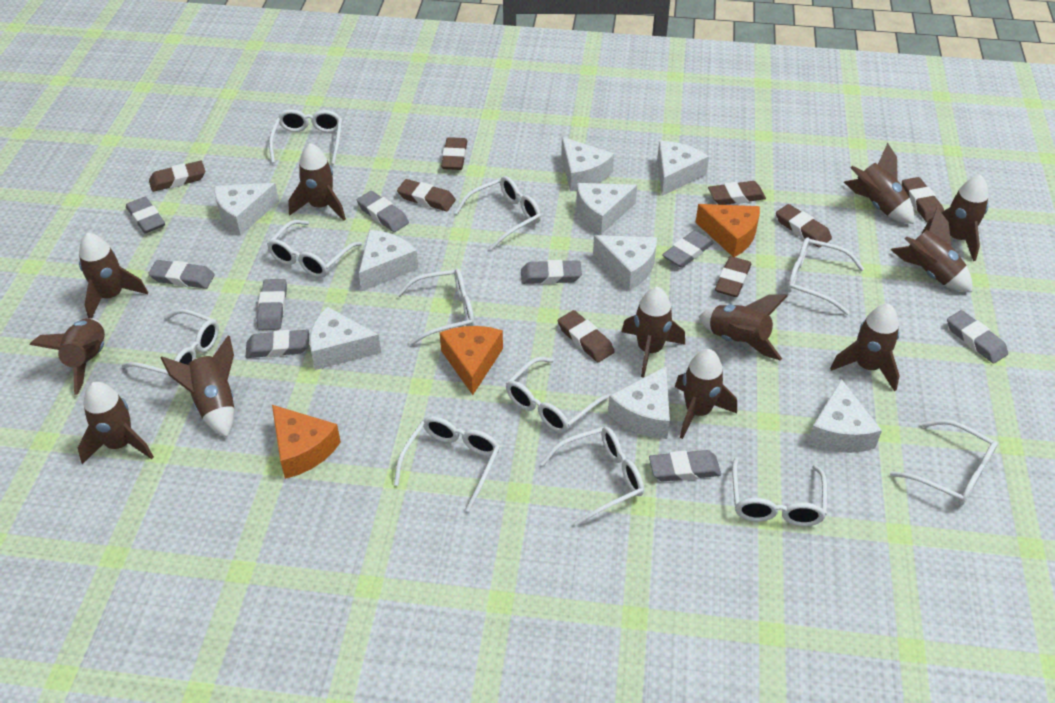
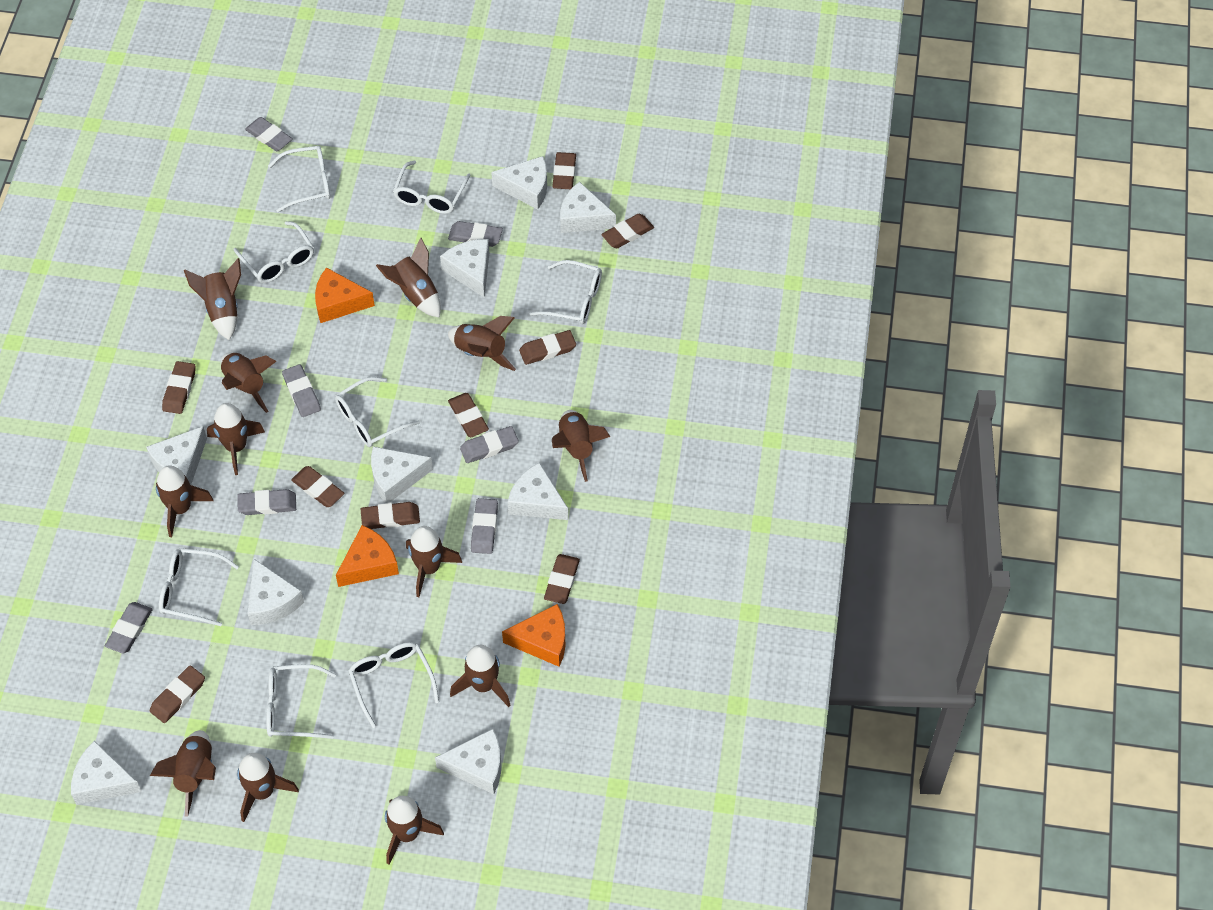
brown eraser: 8 -> 9
grey eraser: 9 -> 7
white glasses: 11 -> 8

